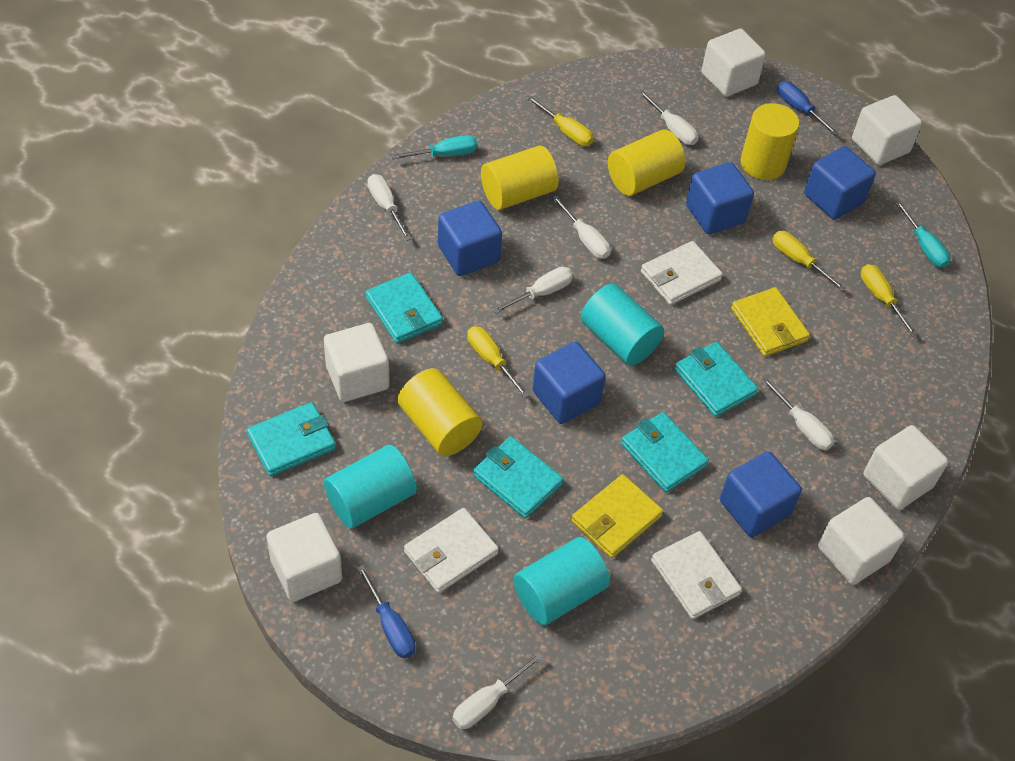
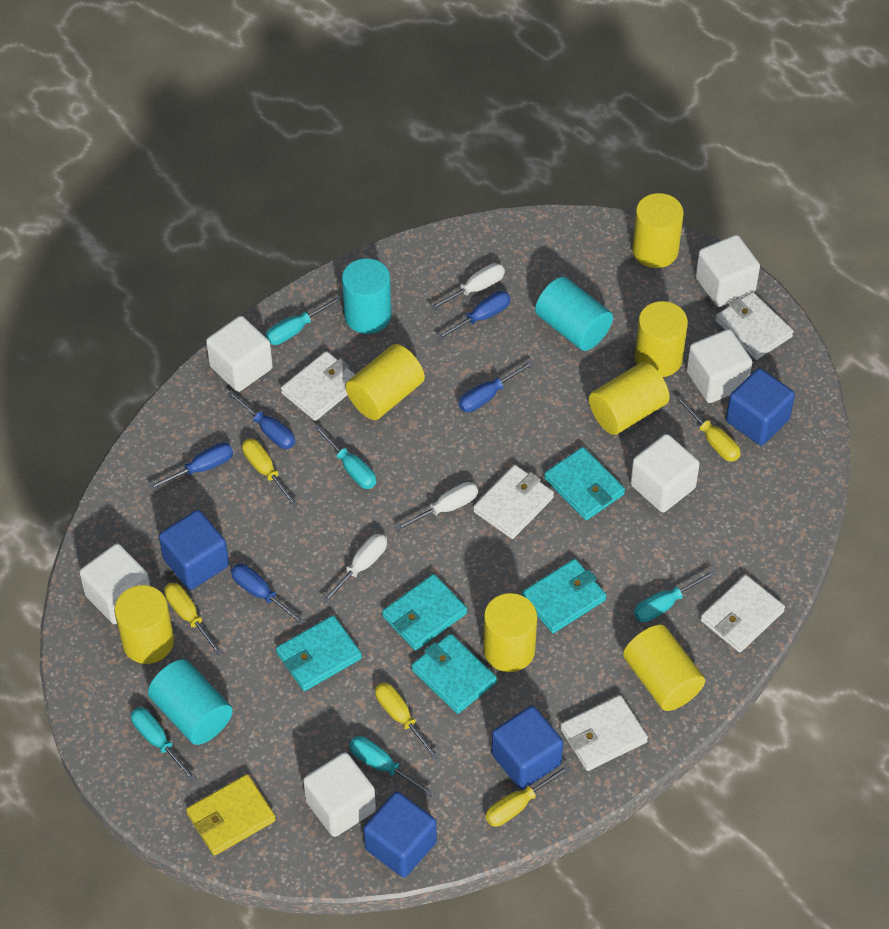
blue cube: 5 -> 4
blue screwdriver: 2 -> 5
turquoise screwdriver: 2 -> 5
white screwdriver: 6 -> 3
white wallet: 3 -> 5
yellow cylinder: 4 -> 7
yellow screwdriver: 4 -> 5
yellow wallet: 2 -> 1

